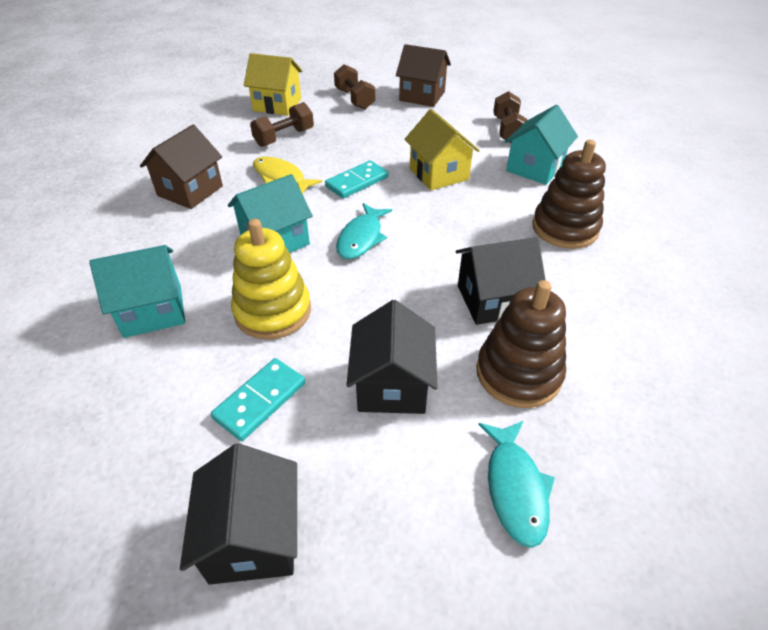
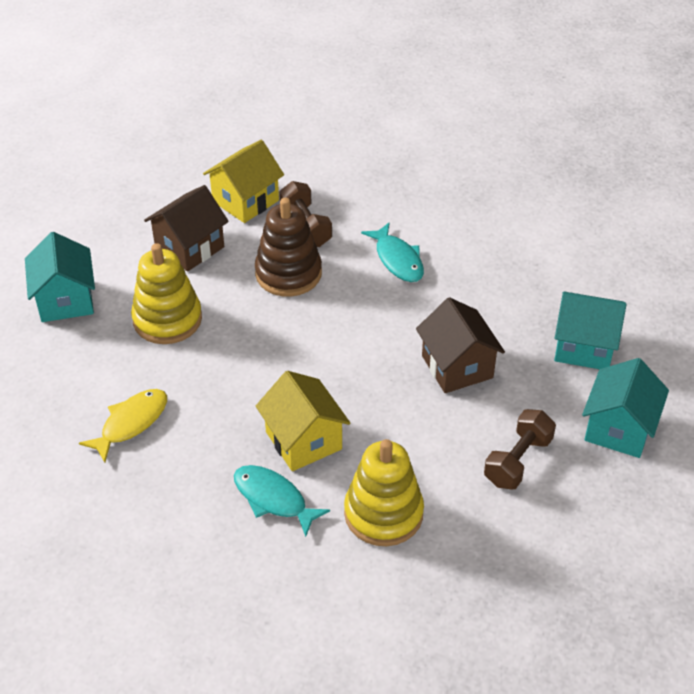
black house: 3 -> 0
brown dumbbell: 3 -> 2
brown stacking toy: 2 -> 1
turquoise domino: 2 -> 0
yellow stacking toy: 1 -> 2

